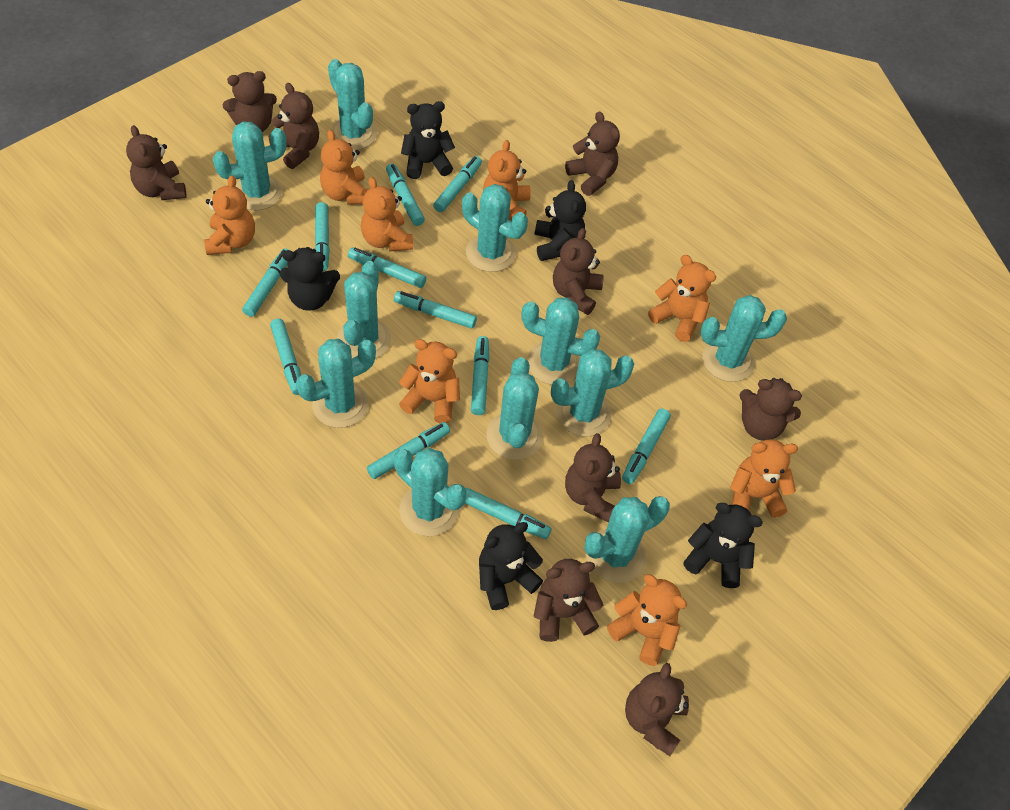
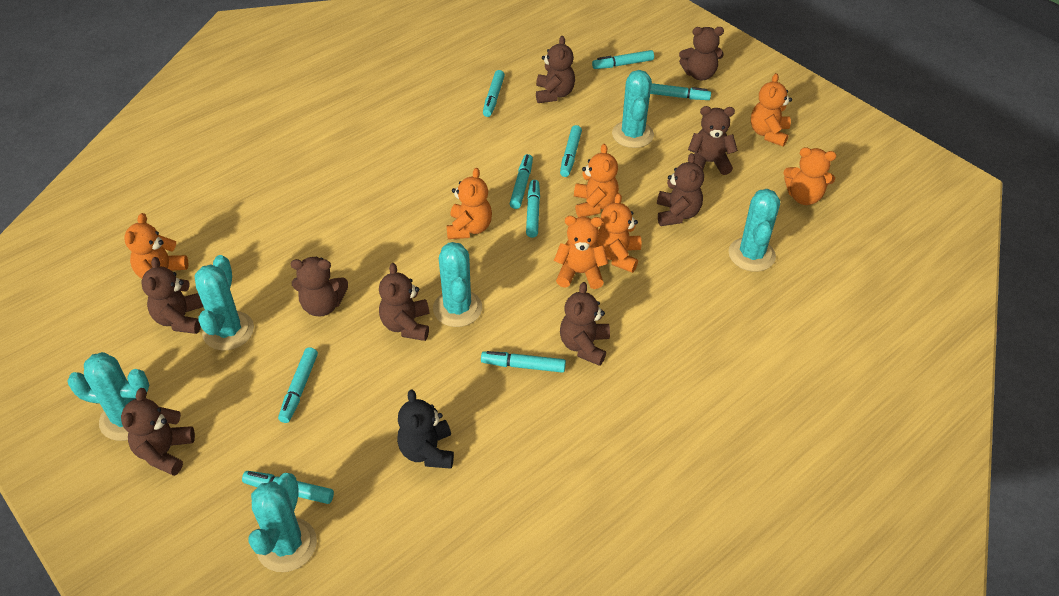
black teddy bear: 5 -> 1
orange teddy bear: 8 -> 7
turquoise cactus: 11 -> 6
turquoise marker: 11 -> 9

